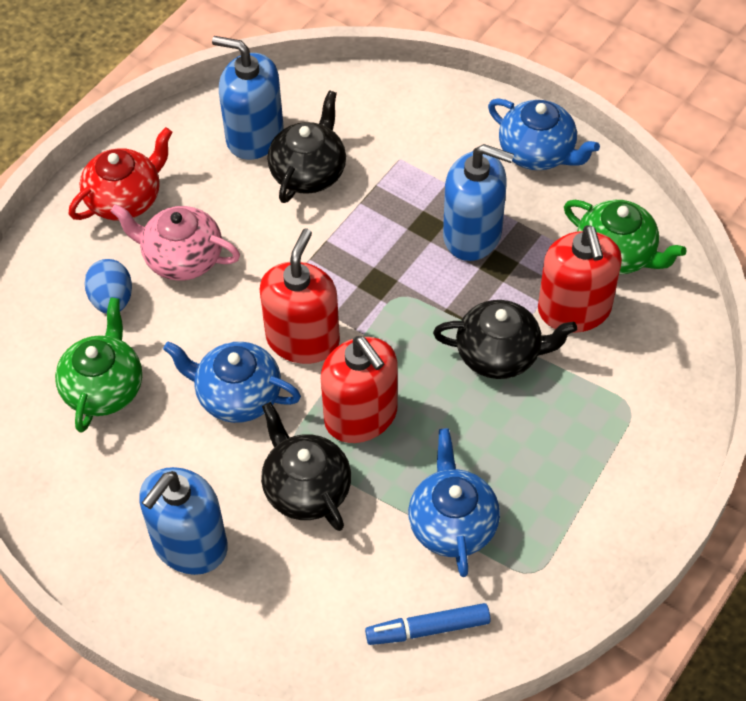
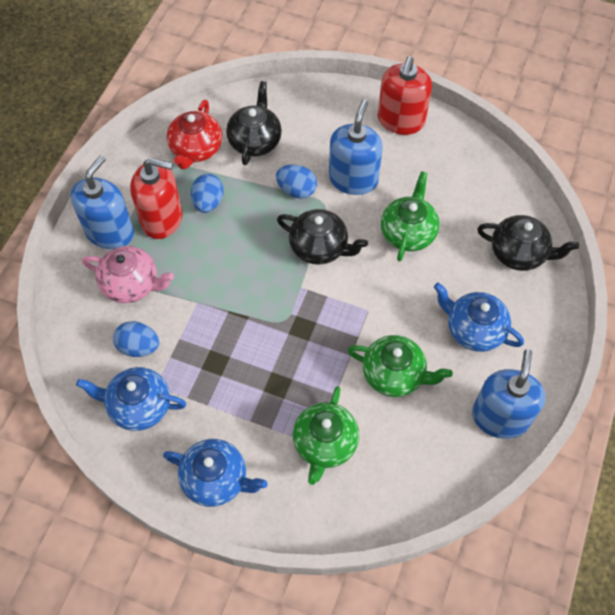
blue egg: 1 -> 3
blue marker: 1 -> 0
green teapot: 2 -> 3
red soap dispenser: 3 -> 2

